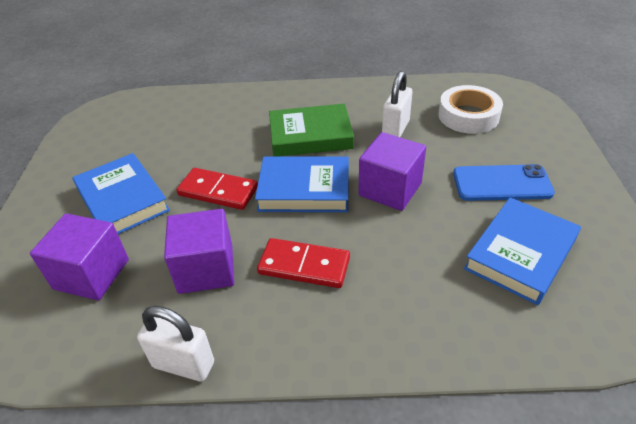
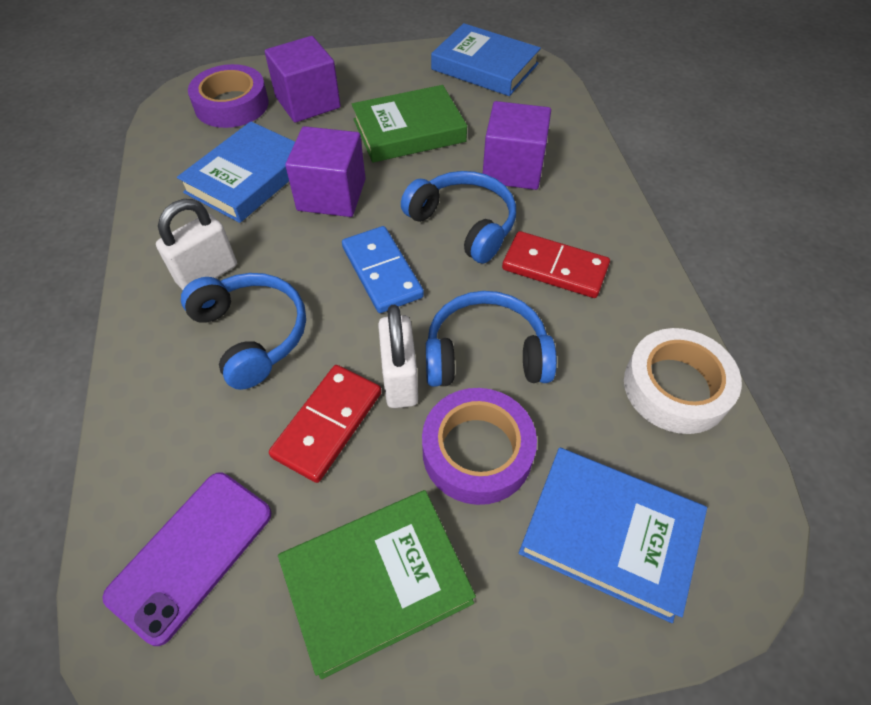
blue domino: 0 -> 1
blue headphones: 0 -> 3
blue phone: 1 -> 0
green book: 1 -> 2
purple phone: 0 -> 1
purple tape: 0 -> 2

